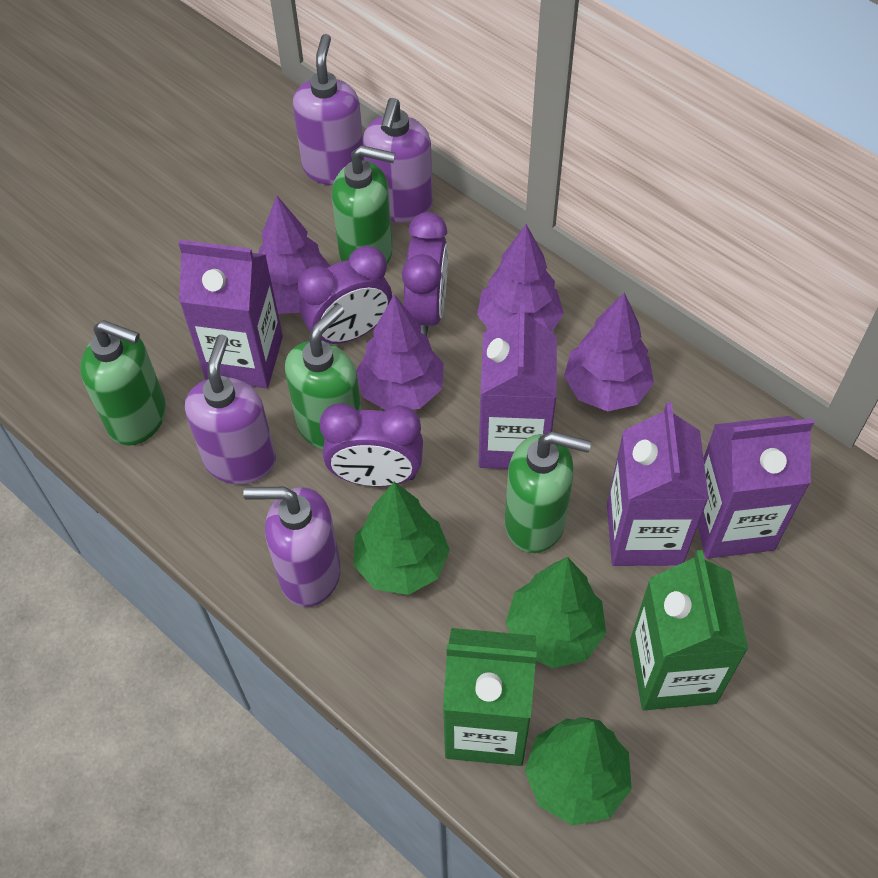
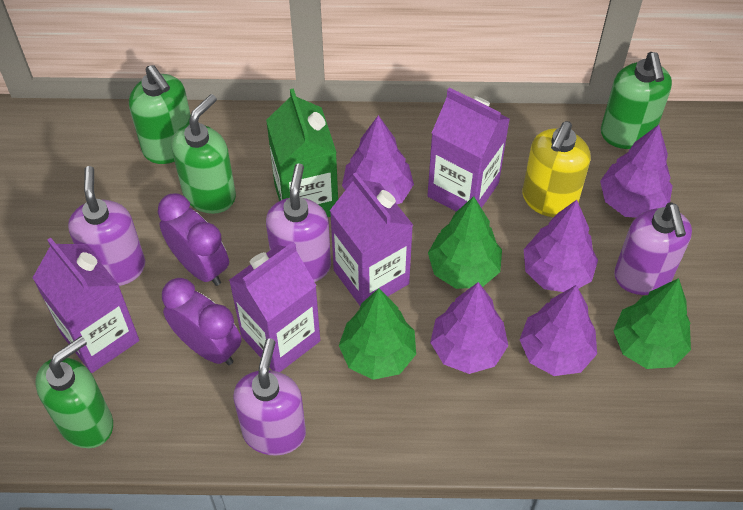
green carton: 2 -> 1
purple clock: 3 -> 2
purple tree: 4 -> 5
yellow soap dispenser: 0 -> 1

